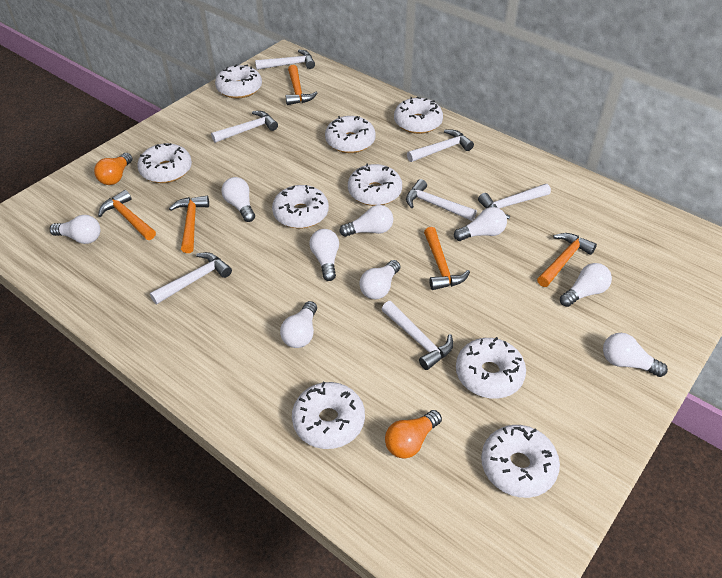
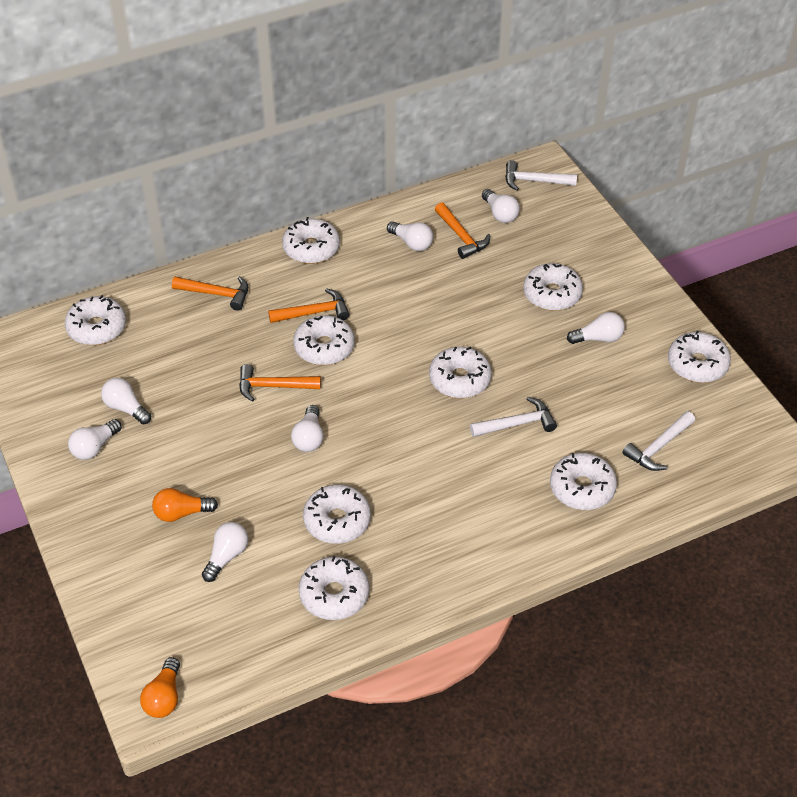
orange hammer: 5 -> 4
white hammer: 7 -> 3
white light bulb: 9 -> 7

